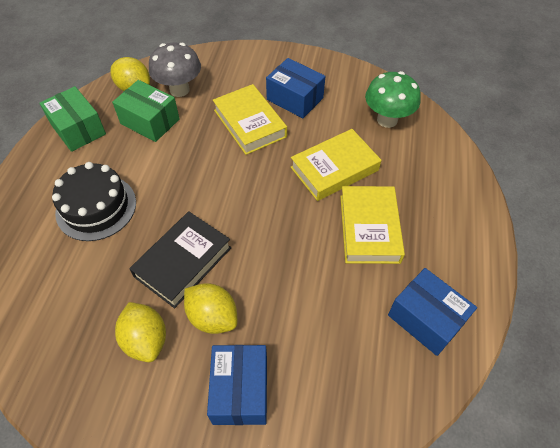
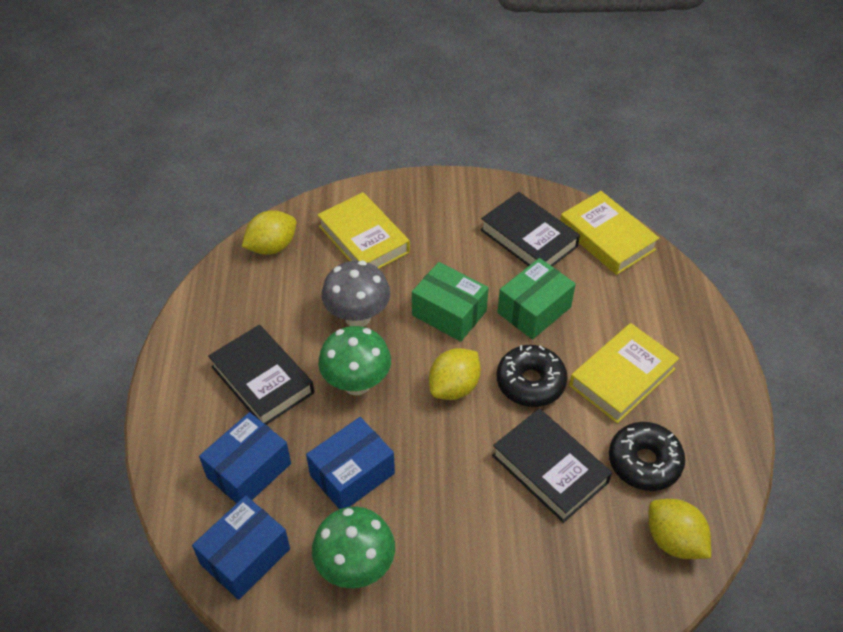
black book: 1 -> 3
black cake: 1 -> 0
black donut: 0 -> 2
green mushroom: 1 -> 2

